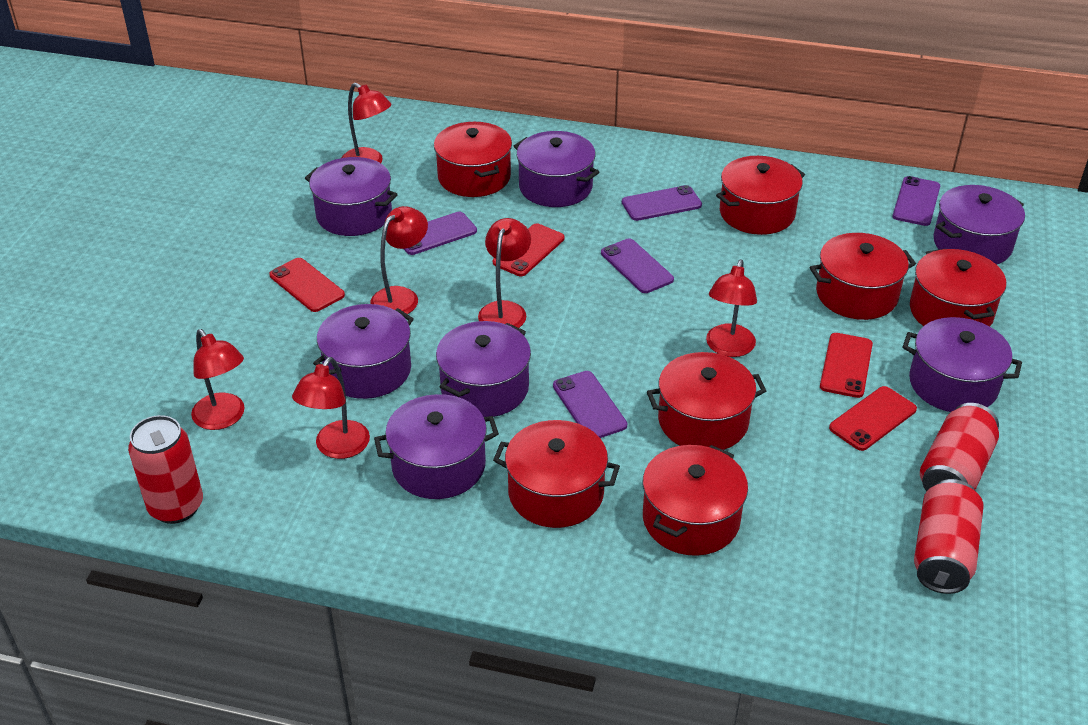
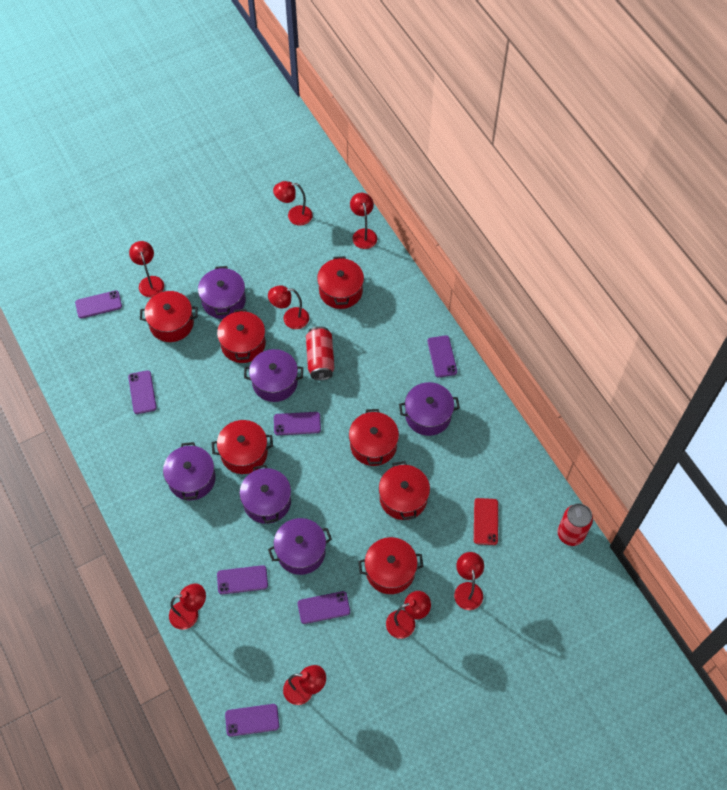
purple phone: 5 -> 7
purple pot: 7 -> 6
red can: 3 -> 2
red lamp: 6 -> 8
red phone: 4 -> 1

